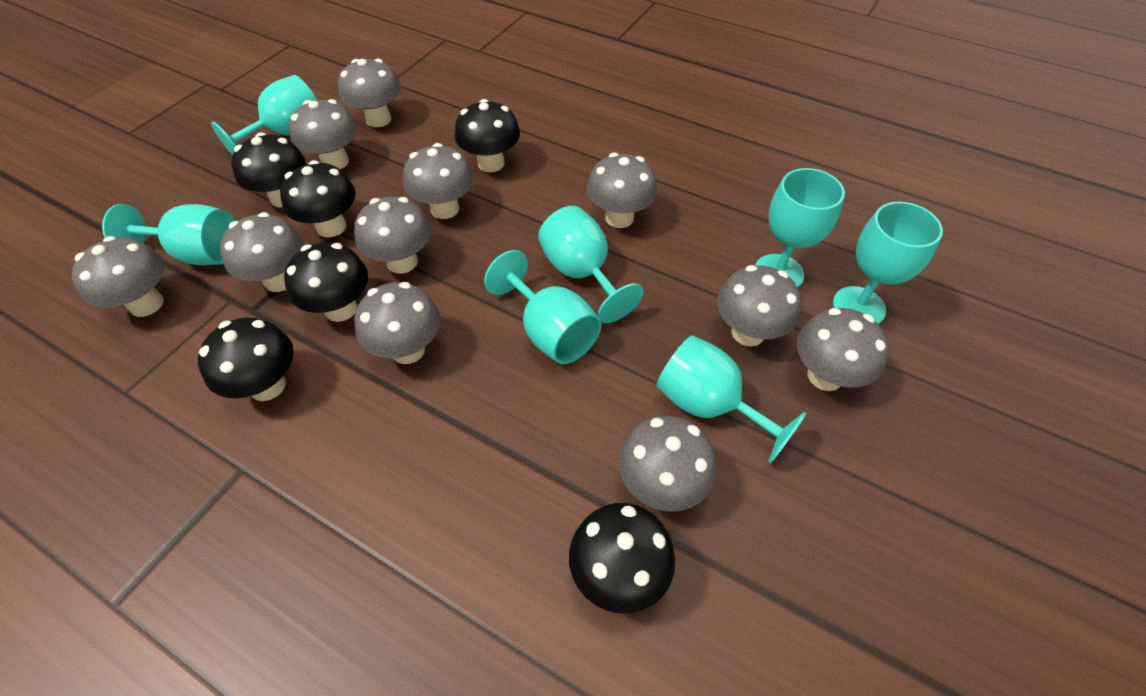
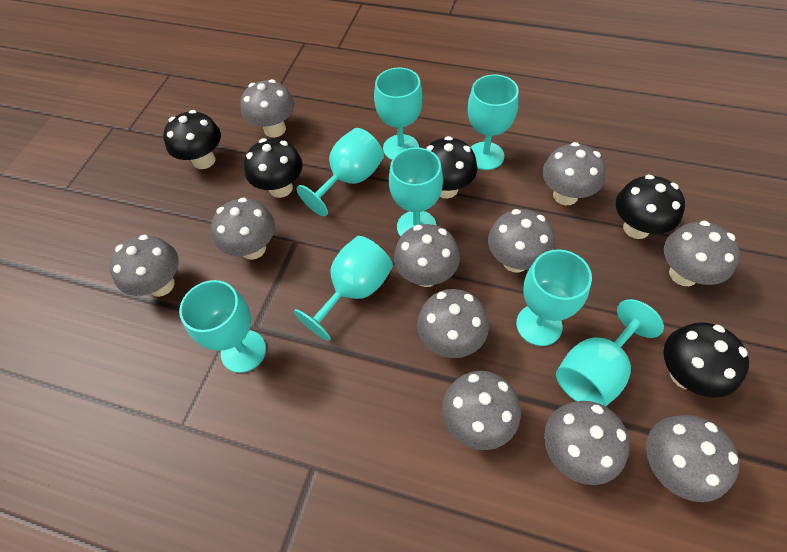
black mushroom: 6 -> 5
turquoise goblet: 7 -> 8

